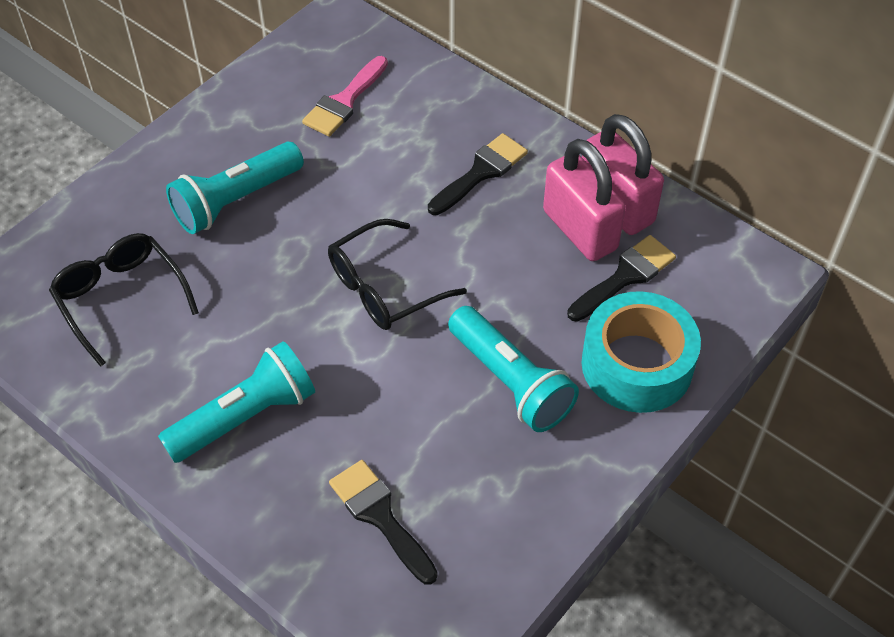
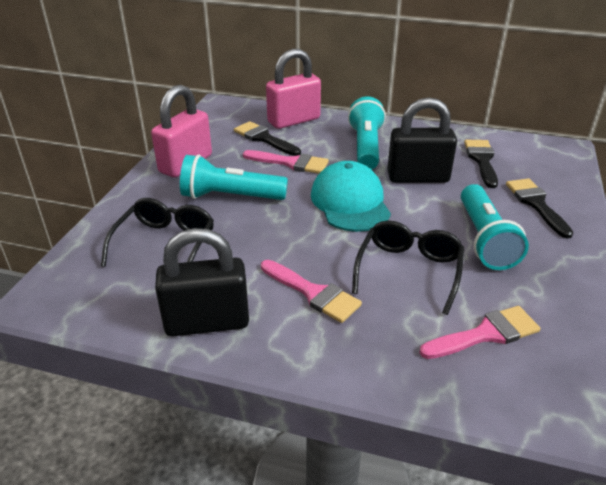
black padlock: 0 -> 2
pink brush: 1 -> 3
turquoise cap: 0 -> 1
turquoise tape: 1 -> 0

